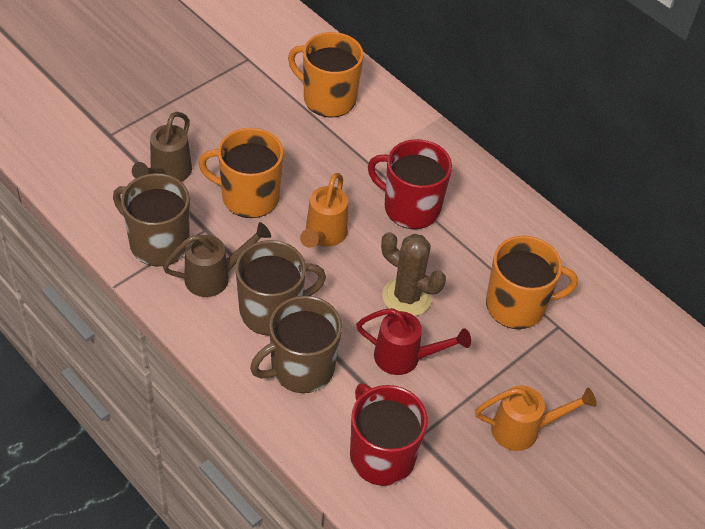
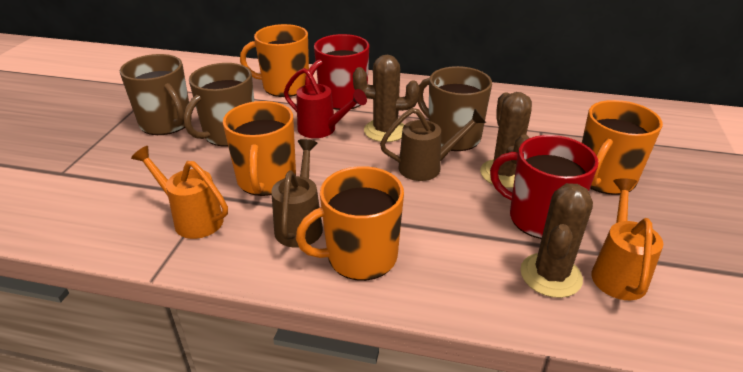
brown cactus: 1 -> 3
orange mug: 3 -> 4

